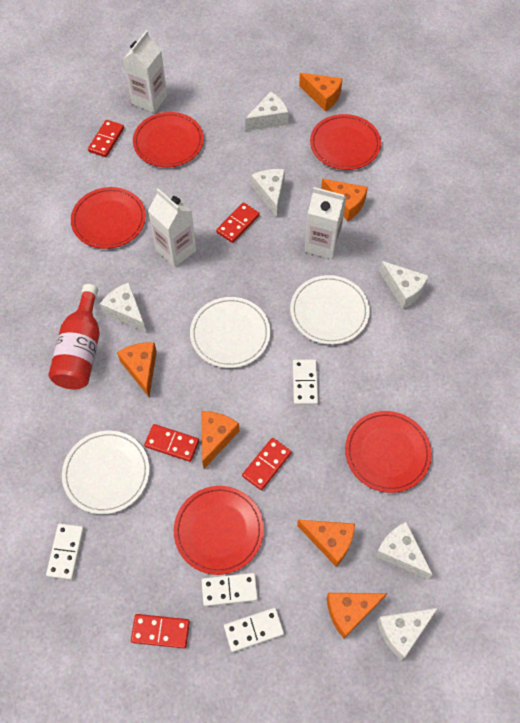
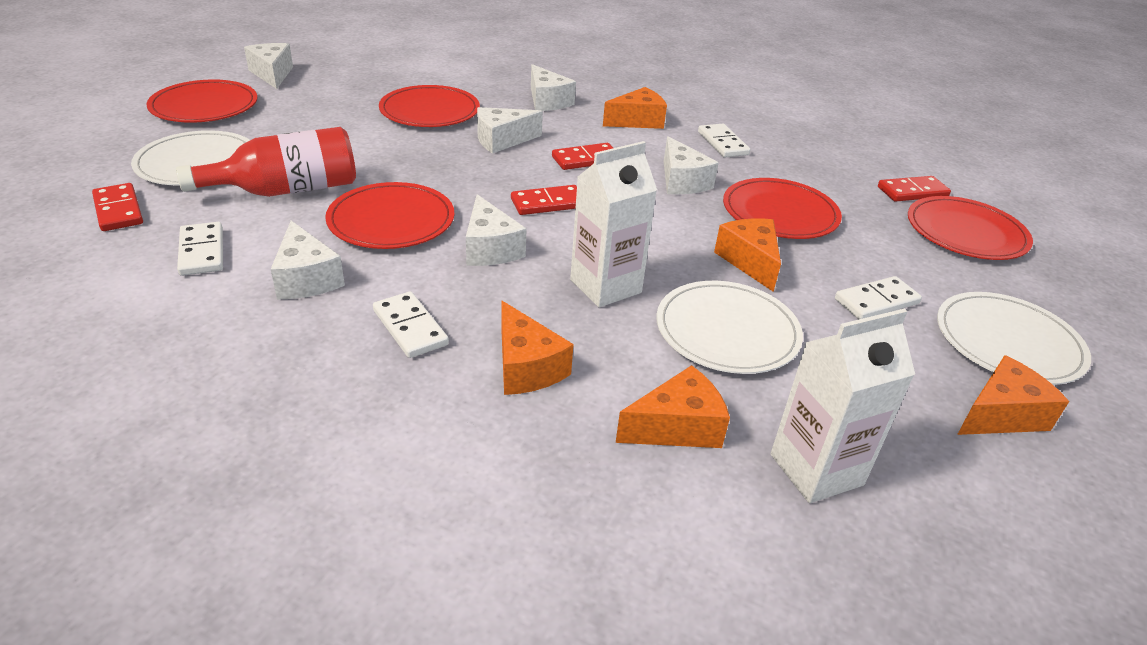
orange cheese: 6 -> 5
red domino: 5 -> 4
white carton: 3 -> 2

